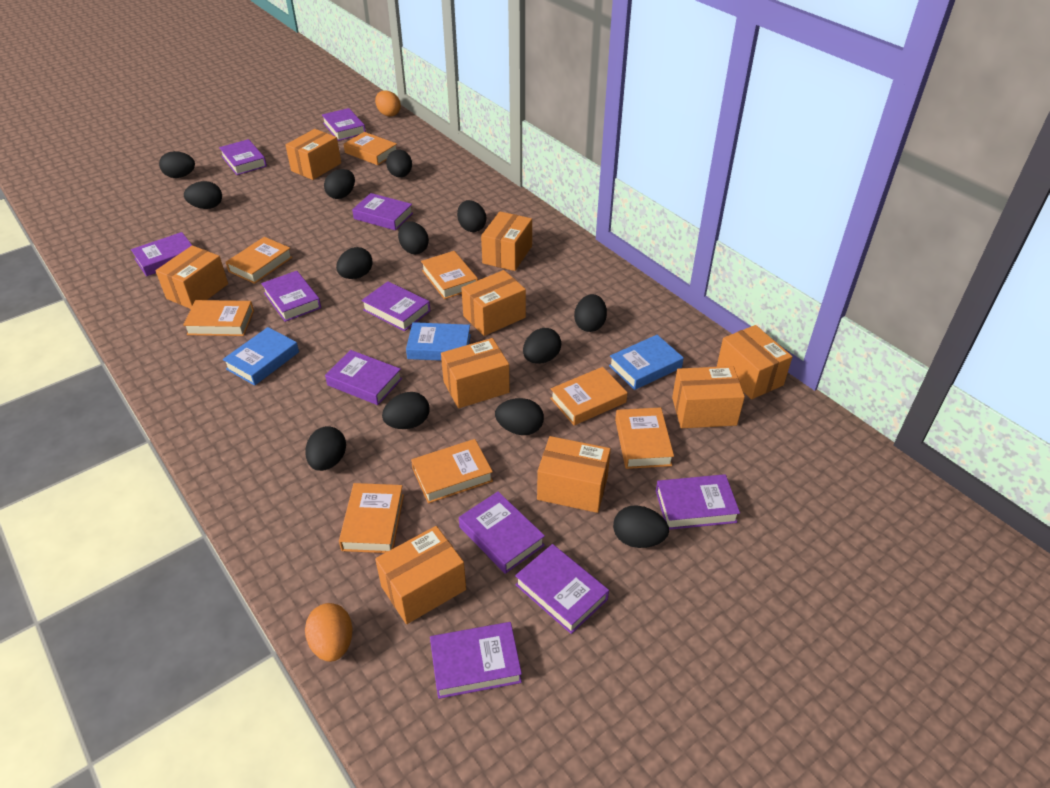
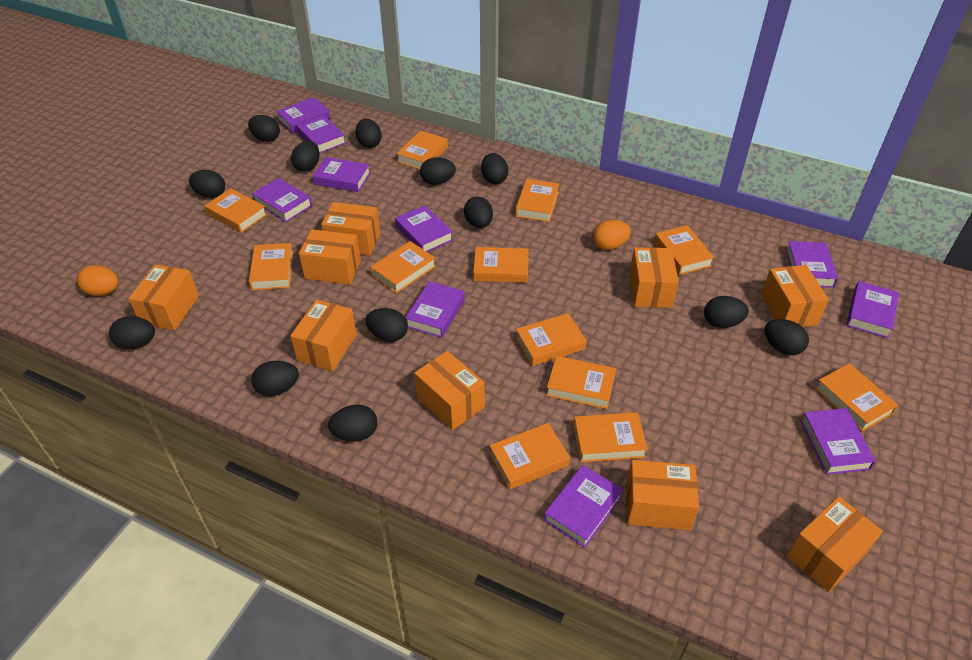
blue book: 3 -> 0
orange book: 8 -> 12
purple book: 11 -> 10

